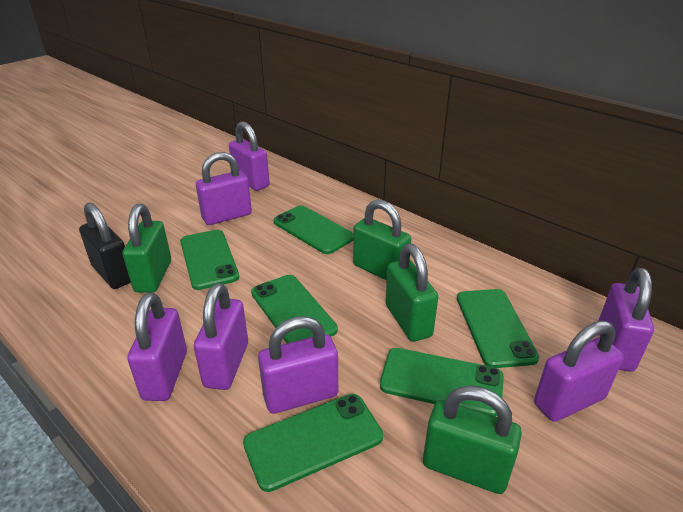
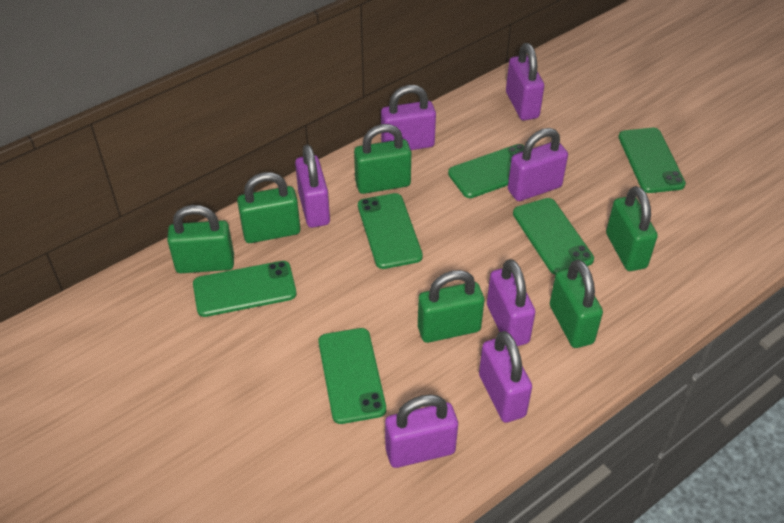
black padlock: 1 -> 0
green padlock: 4 -> 6

